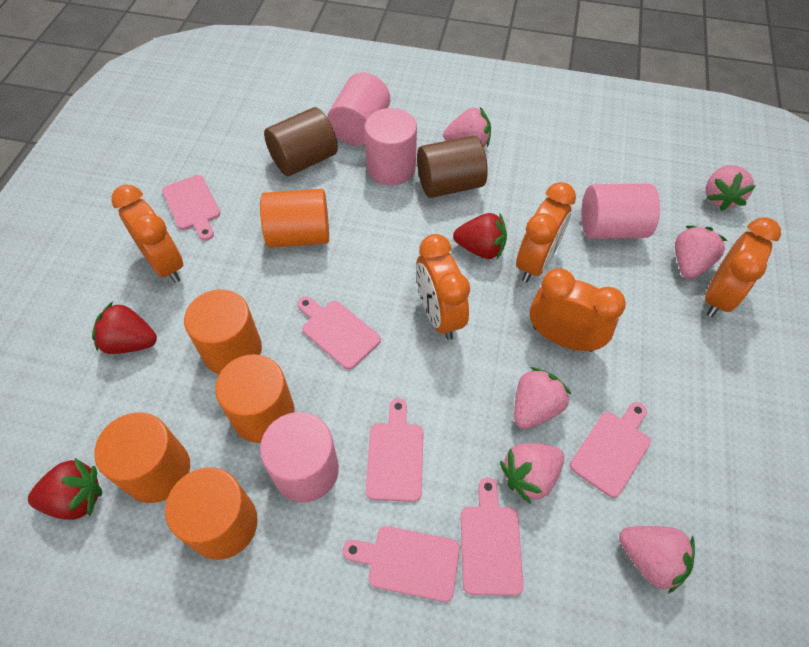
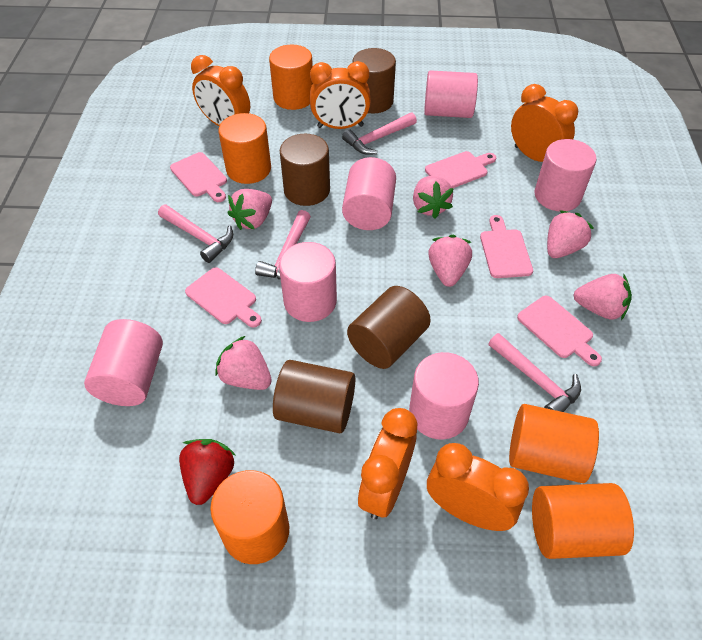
brown cylinder: 2 -> 4
pink cutting board: 6 -> 5
pink cylinder: 4 -> 6
pink hammer: 0 -> 4
red strawberry: 3 -> 1

